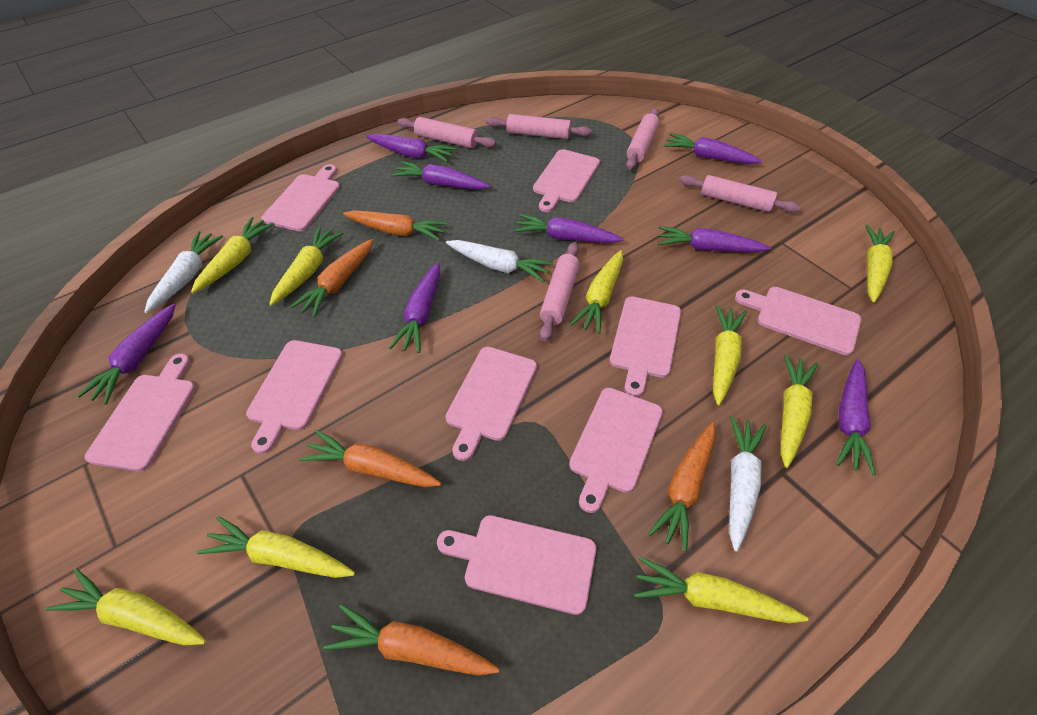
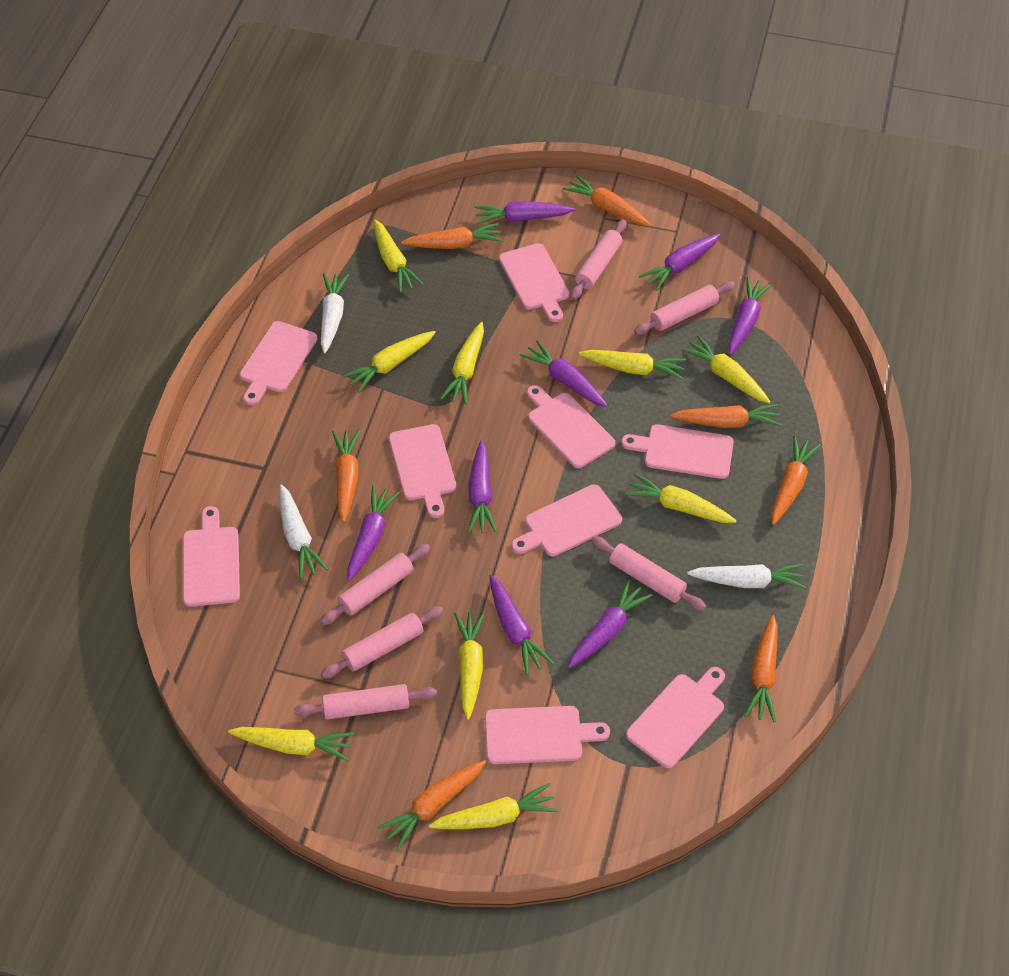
orange carrot: 5 -> 7
pink rolling pin: 5 -> 6

